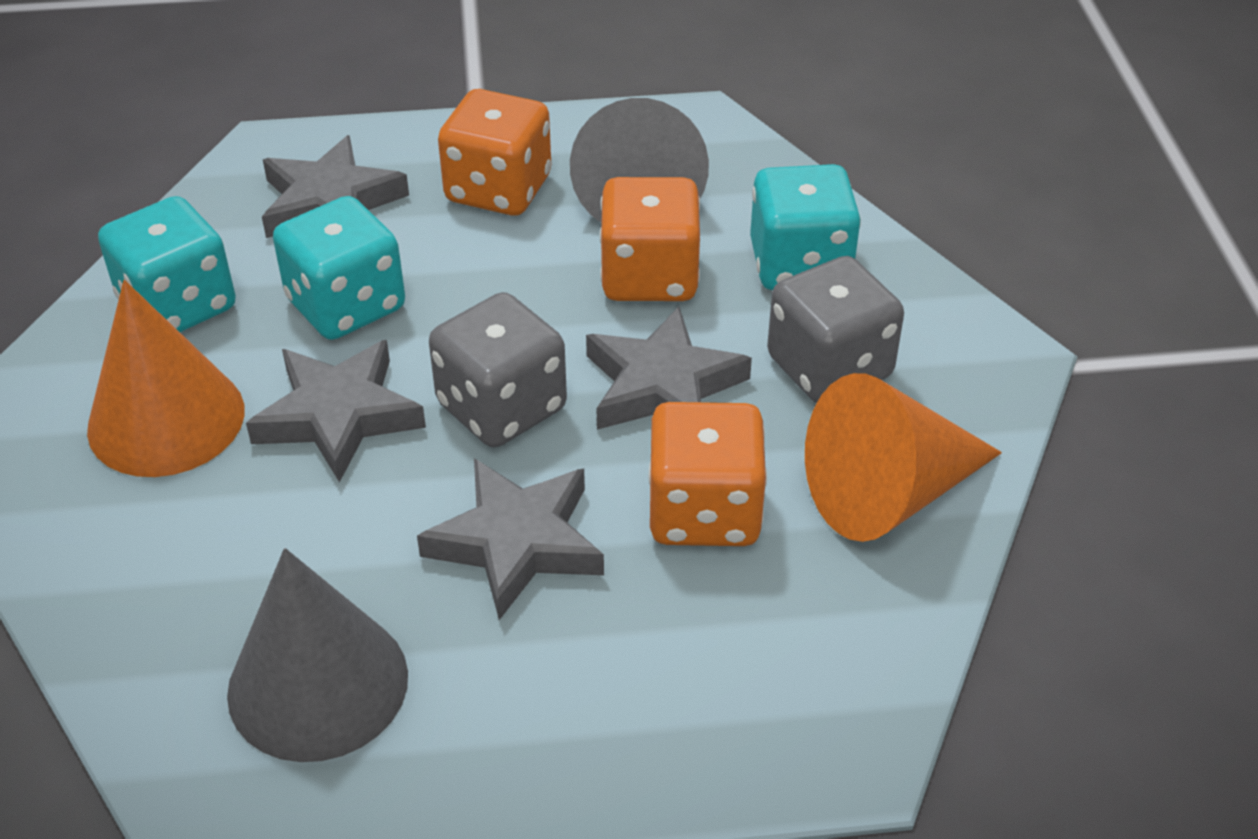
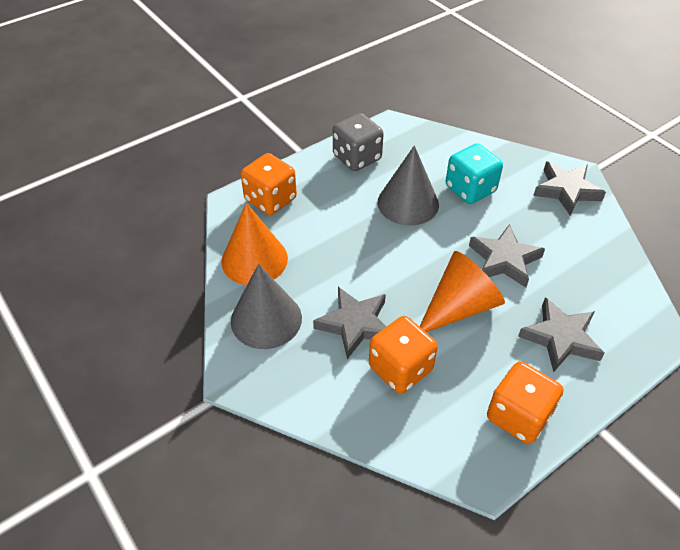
grey dice: 2 -> 1
turquoise dice: 3 -> 1

